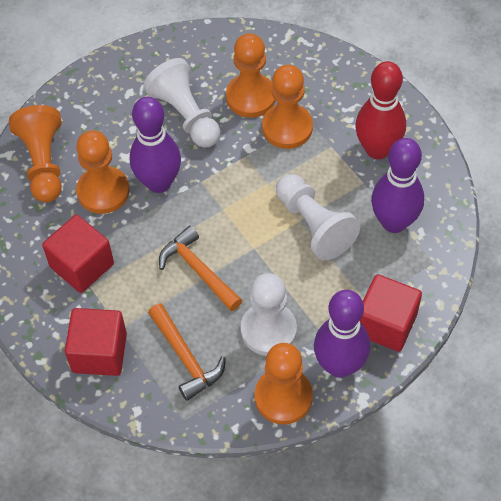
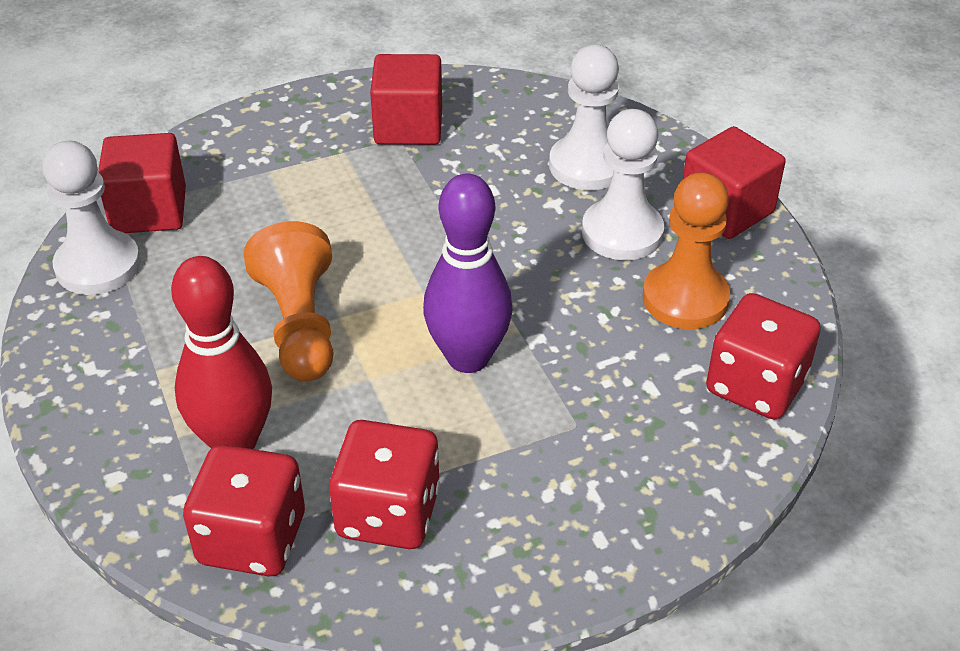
orange hammer: 2 -> 0
orange pawn: 5 -> 2
purple bowling pin: 3 -> 1
red dice: 0 -> 3

